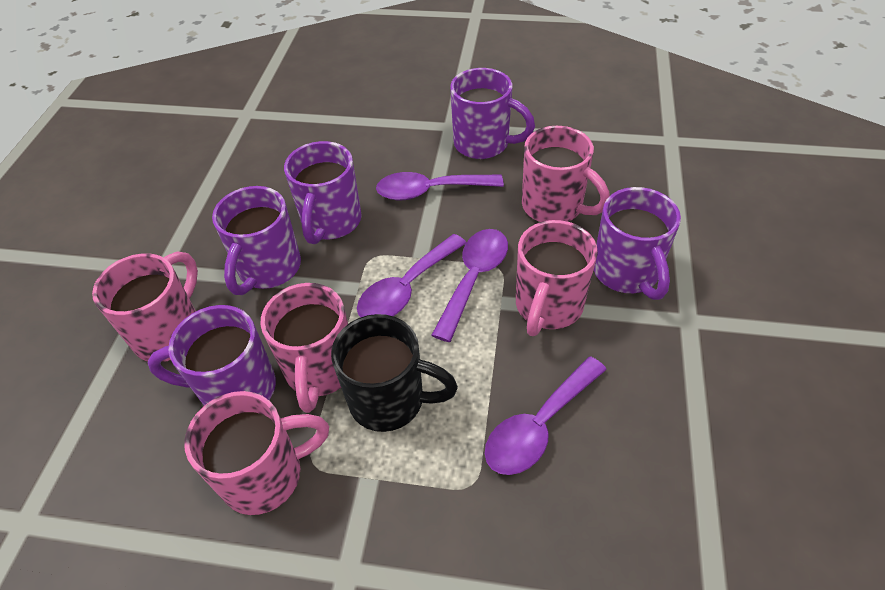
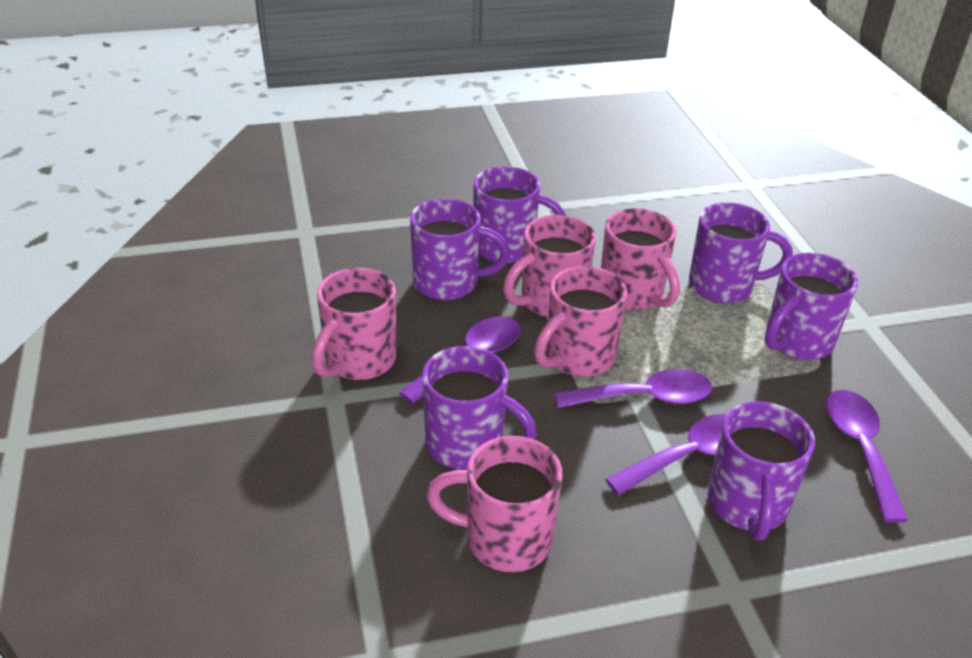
black mug: 1 -> 0
purple mug: 5 -> 6

